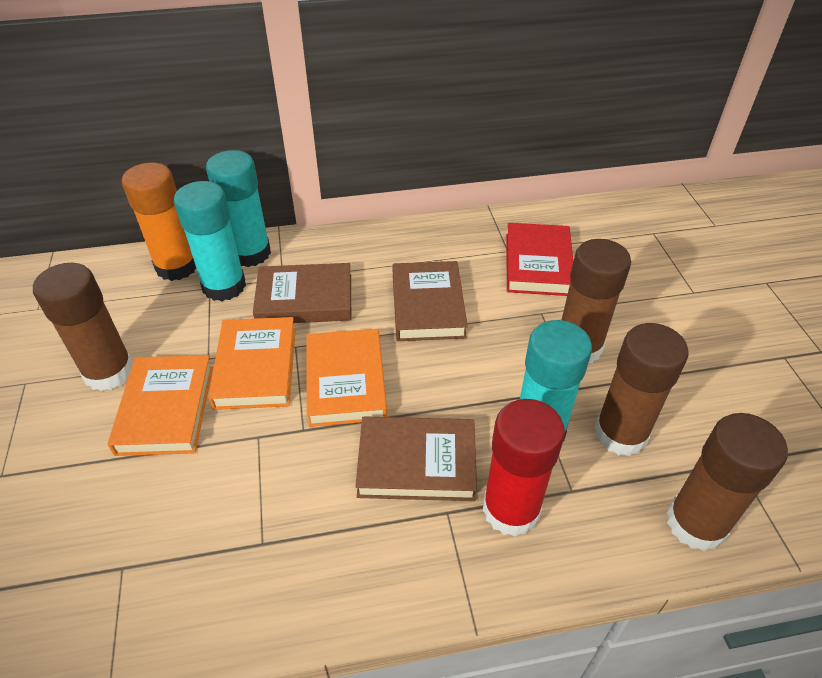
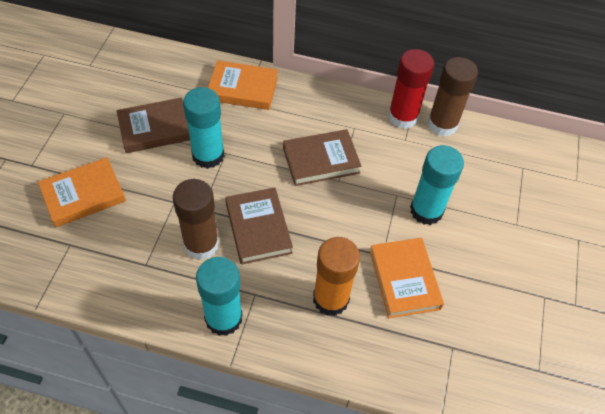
brown glue stick: 4 -> 2
red book: 1 -> 0

